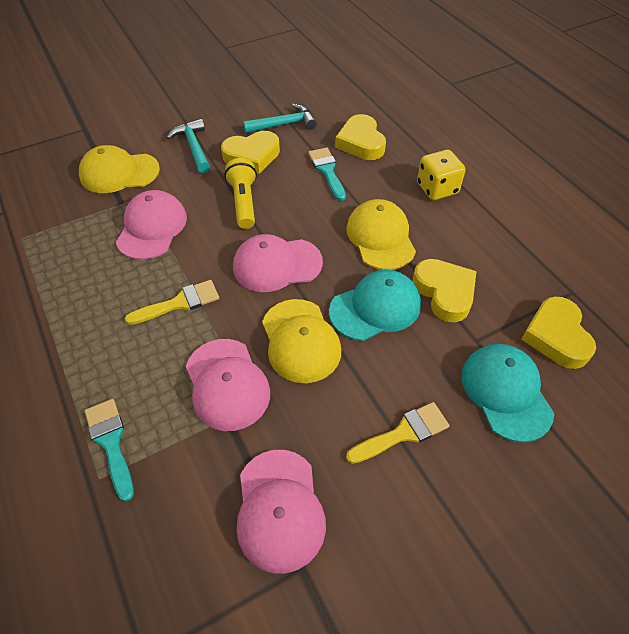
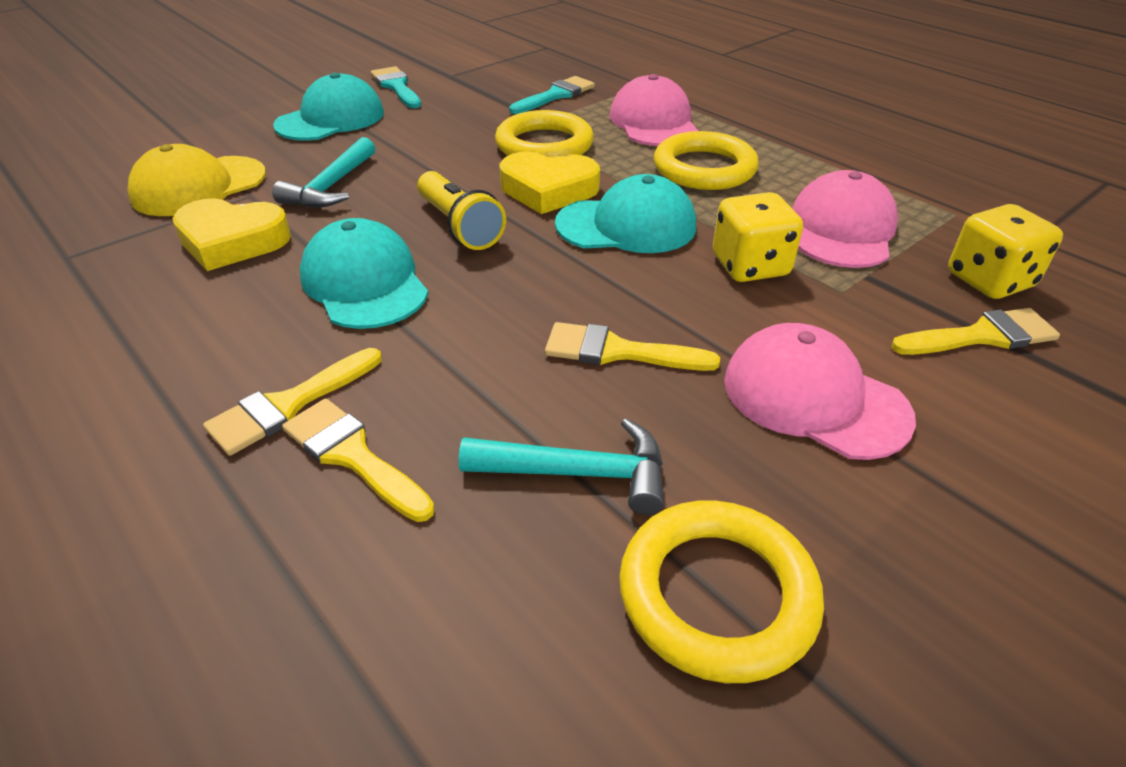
pink cap: 4 -> 3
turquoise cap: 2 -> 3
yellow brush: 2 -> 4
yellow cap: 3 -> 1
yellow dice: 1 -> 2
yellow heart: 4 -> 2
yellow ring: 0 -> 3

